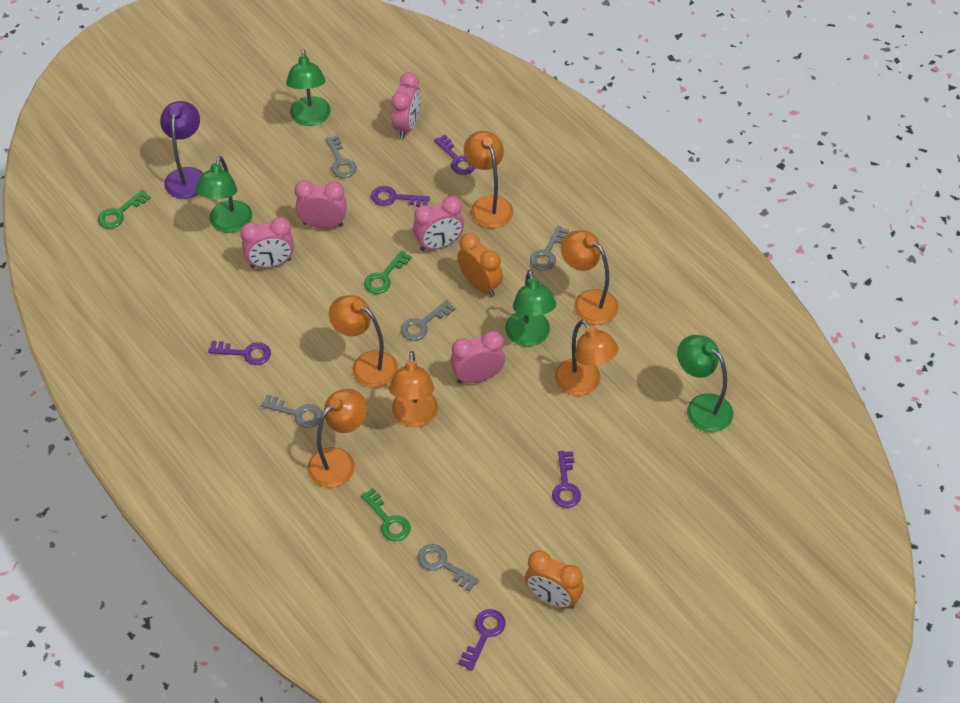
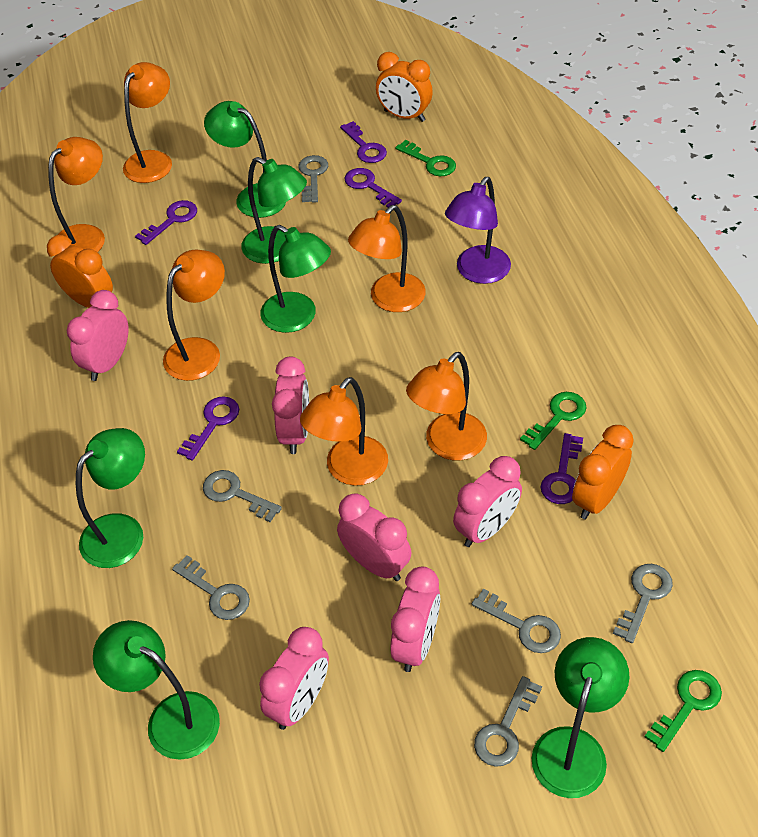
green lamp: 4 -> 6
grey key: 5 -> 6
orange clock: 2 -> 3
pink clock: 5 -> 6

